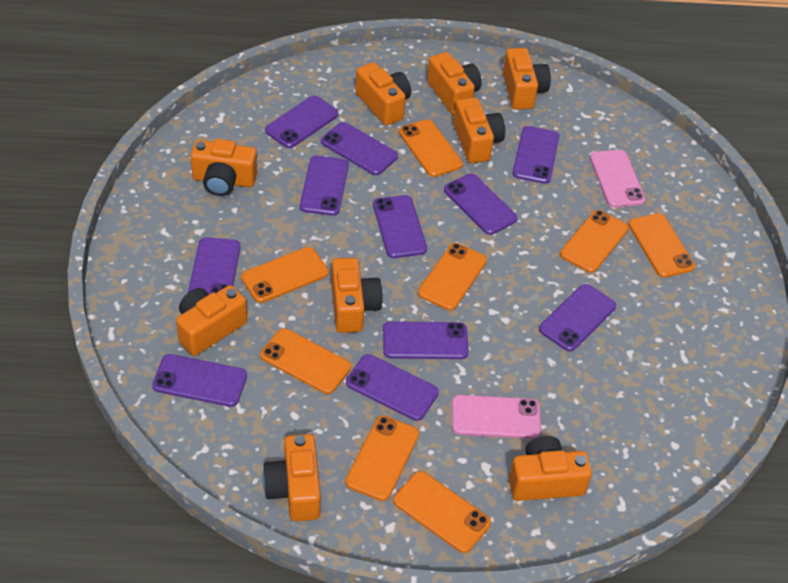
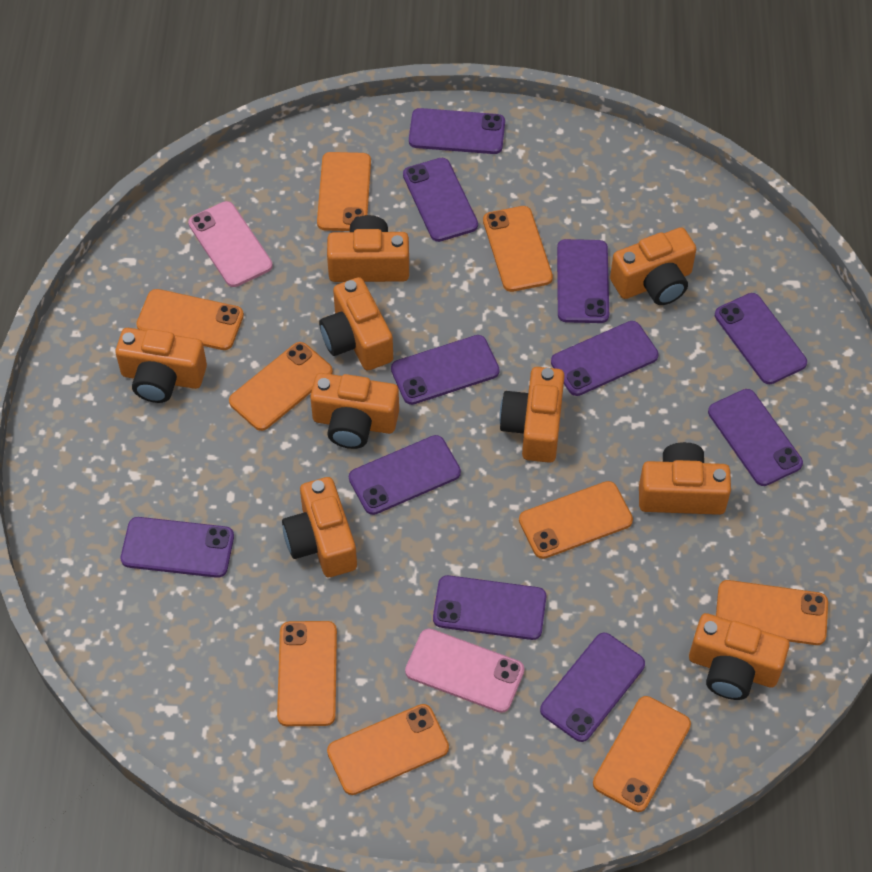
orange phone: 8 -> 9

